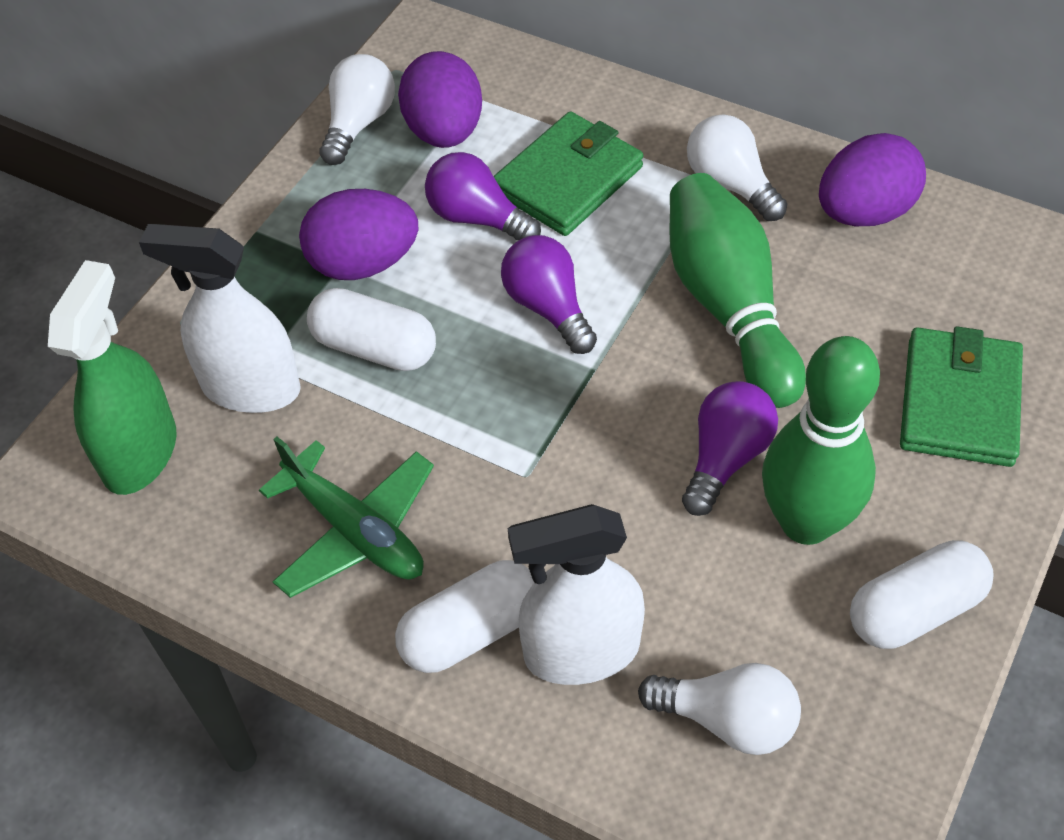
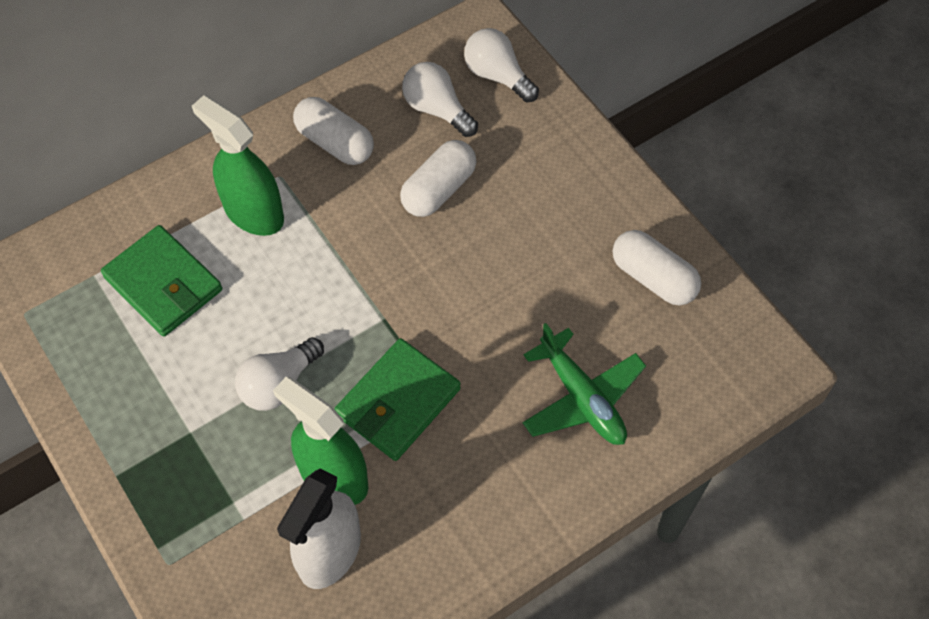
green bowling pin: 2 -> 0
green spray bottle: 1 -> 2
purple egg: 3 -> 0
purple light bulb: 3 -> 0
white spray bottle: 2 -> 1

